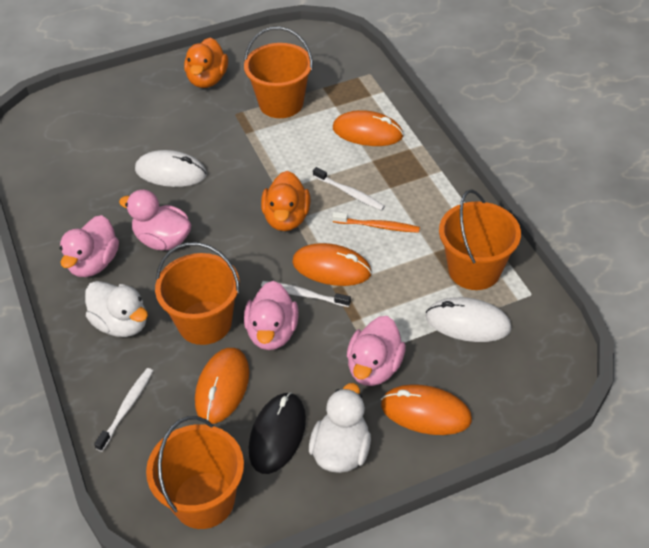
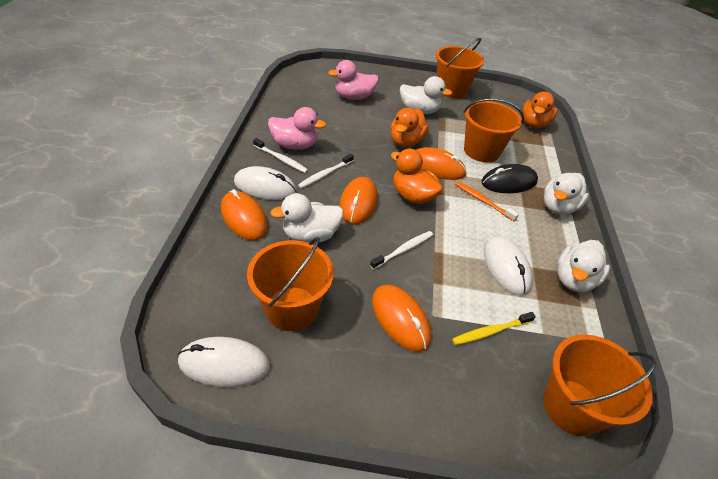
orange duck: 2 -> 3
pink duck: 4 -> 2
white duck: 2 -> 4
white mouse: 2 -> 3
yellow toothbrush: 0 -> 1

